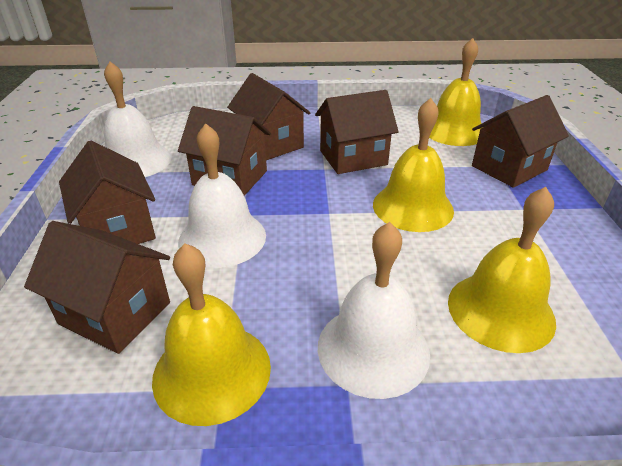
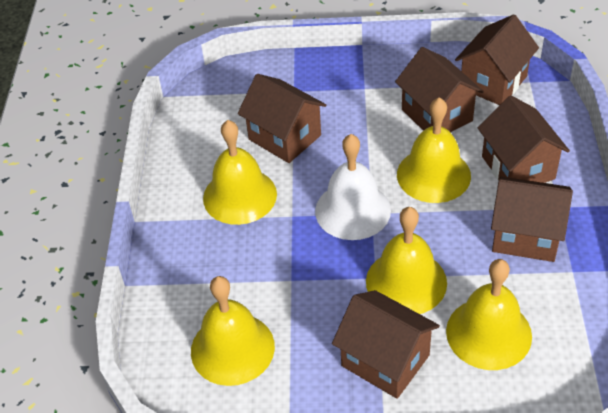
white bell: 3 -> 1
yellow bell: 4 -> 5

